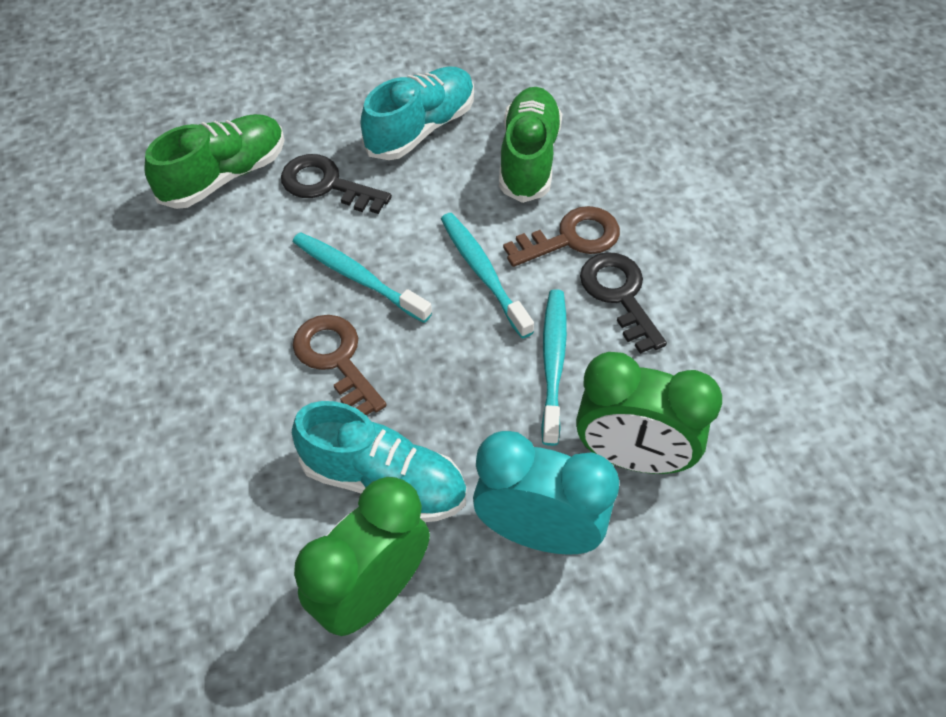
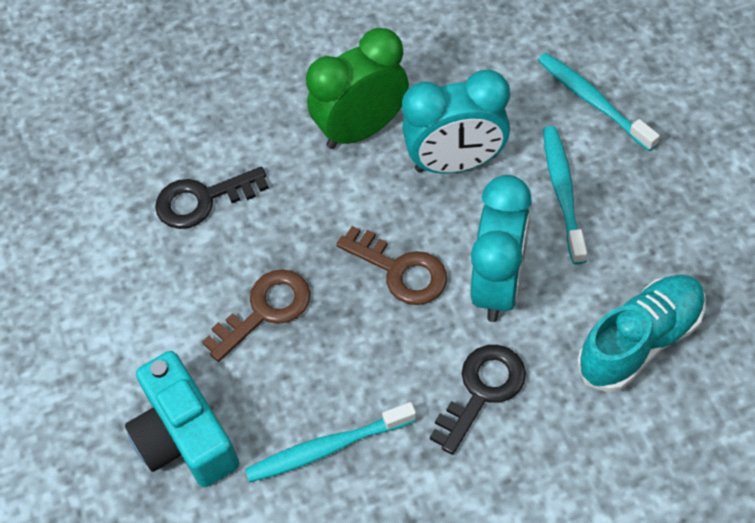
green clock: 2 -> 1
green shoe: 2 -> 0
turquoise camera: 0 -> 1
turquoise clock: 1 -> 2
turquoise shoe: 2 -> 1

